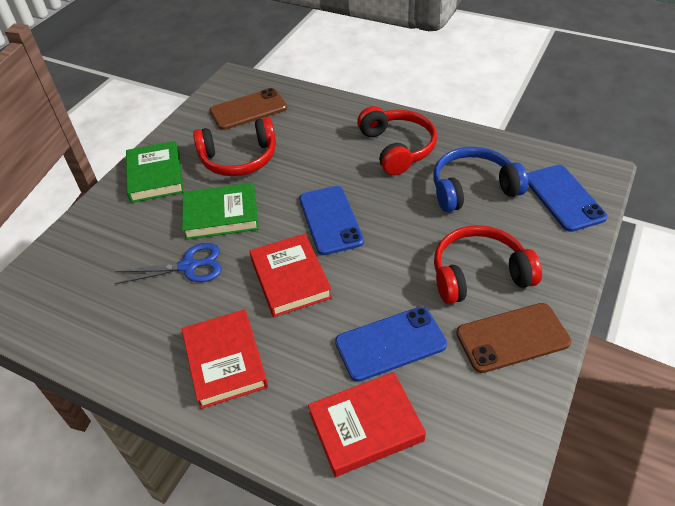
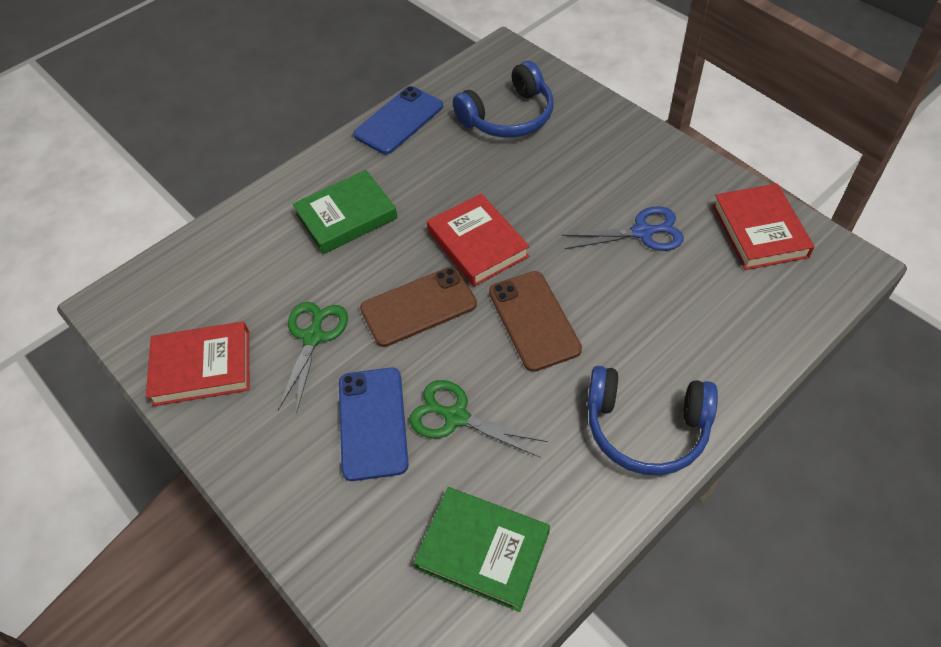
blue headphones: 1 -> 2
blue phone: 3 -> 2
green scissors: 0 -> 2
red headphones: 3 -> 0

